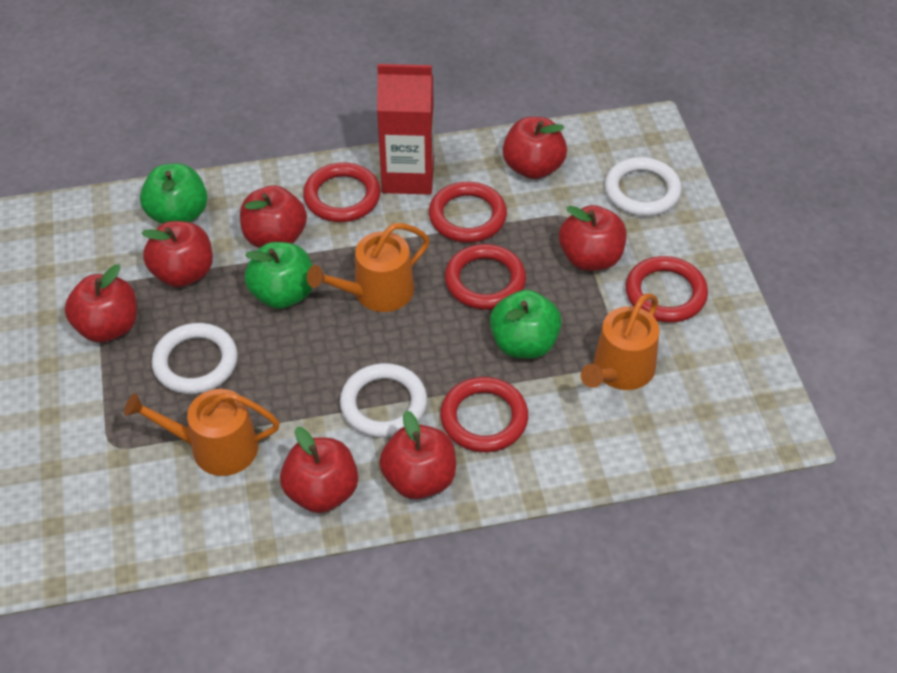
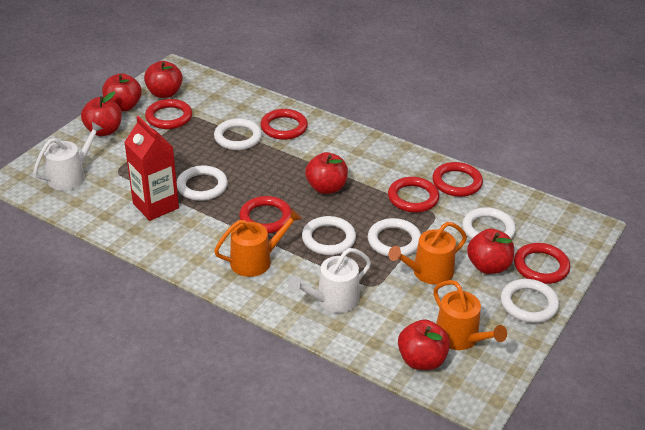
green apple: 3 -> 0
red apple: 7 -> 6
red ring: 5 -> 6
white ring: 3 -> 6
white watering can: 0 -> 2

